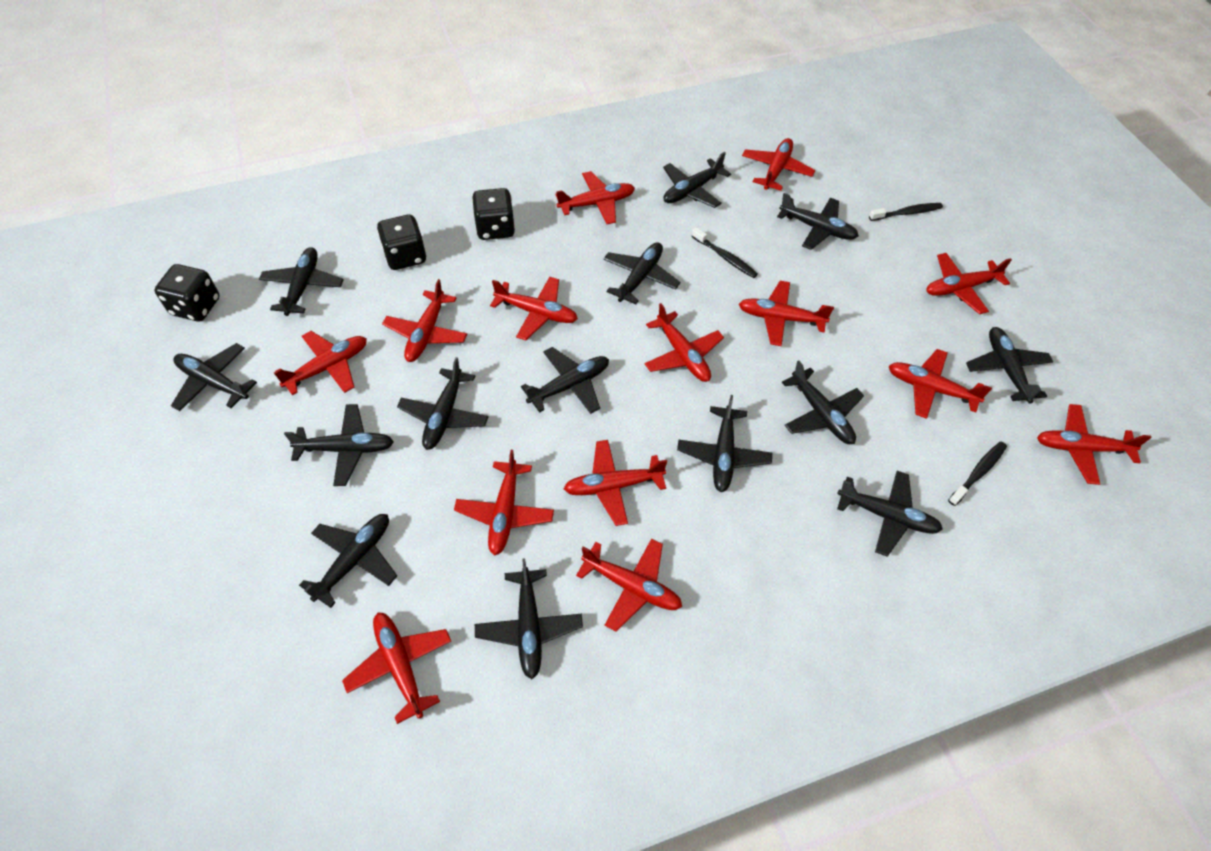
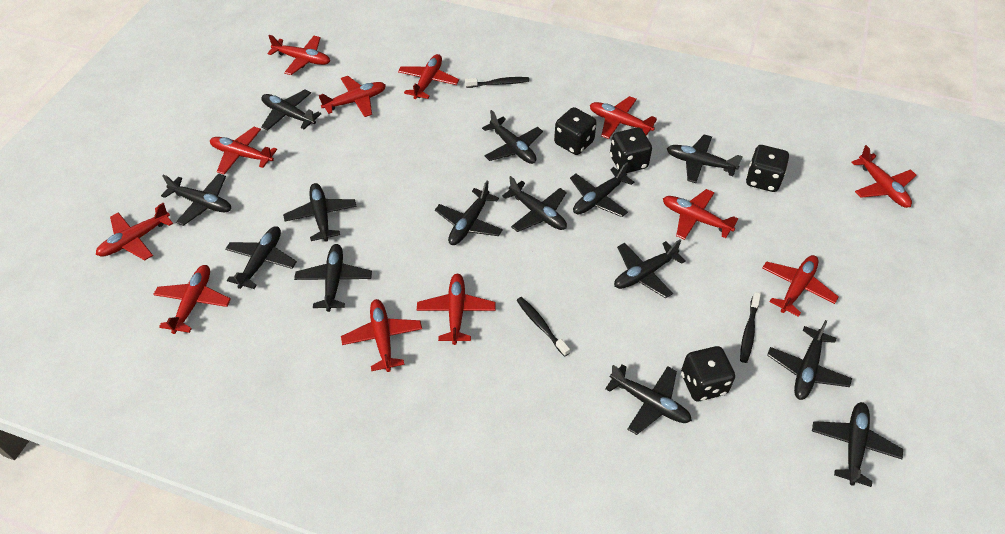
black dice: 3 -> 4
red plane: 14 -> 12

